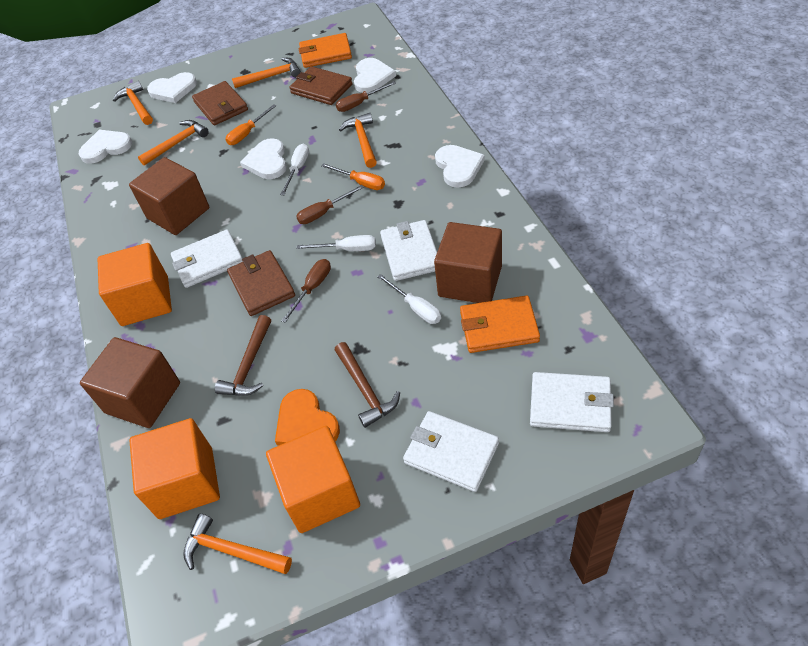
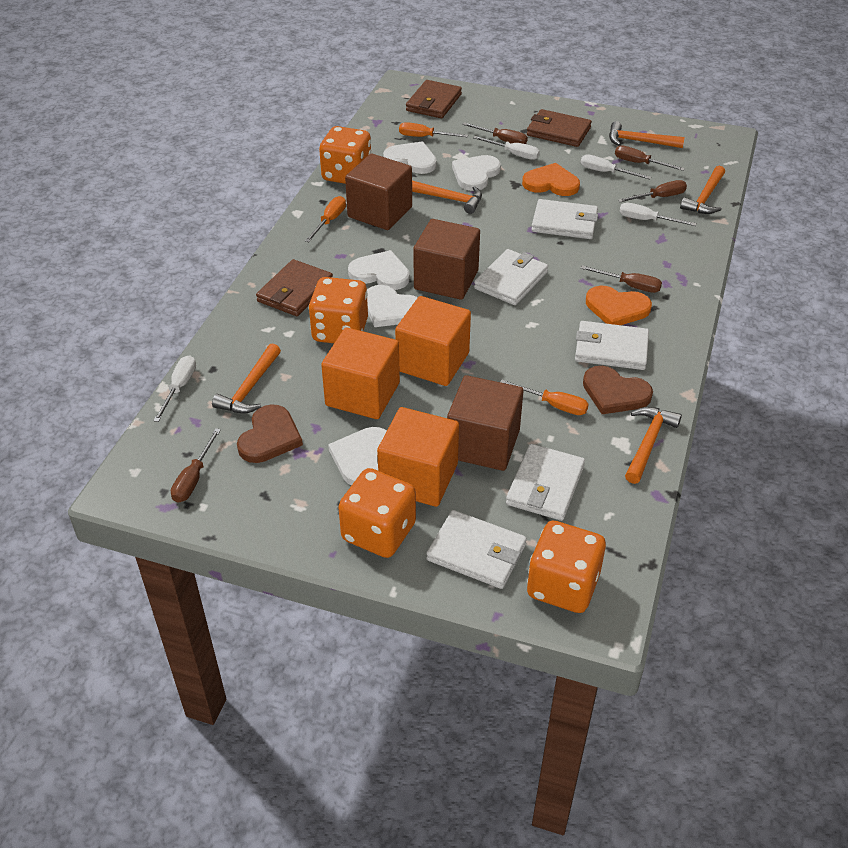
brown hammer: 2 -> 0
brown heart: 0 -> 2
brown screwdriver: 3 -> 5
orange dice: 0 -> 4
orange heart: 1 -> 2
orange screwdriver: 2 -> 3
orange wallet: 2 -> 0
white screwdriver: 3 -> 4
white wallet: 4 -> 5

